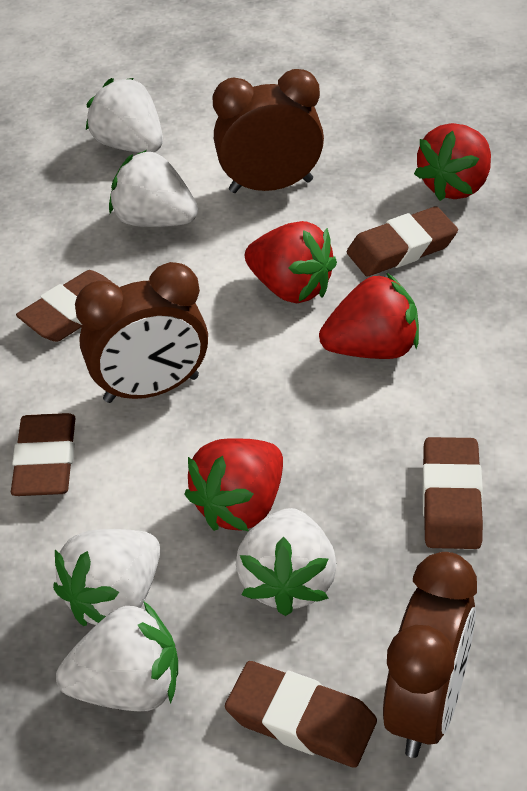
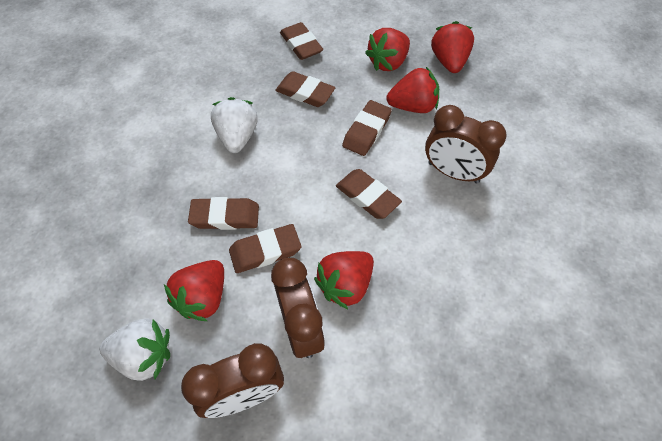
brown eraser: 5 -> 6
red strawberry: 4 -> 5
white strawberry: 5 -> 2

